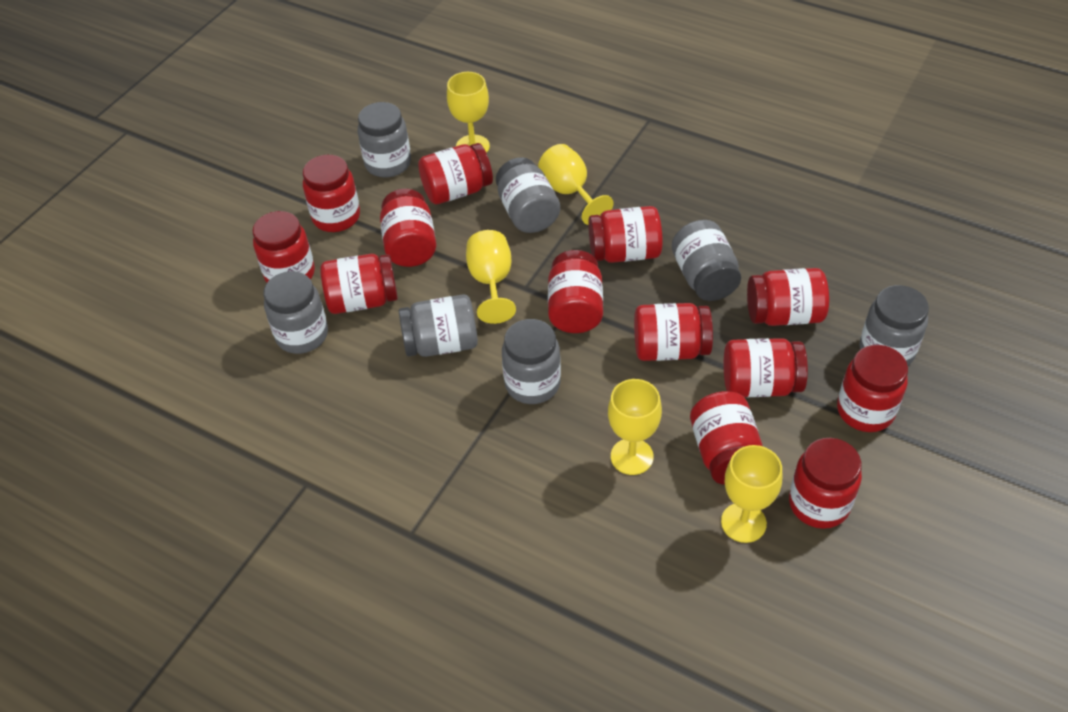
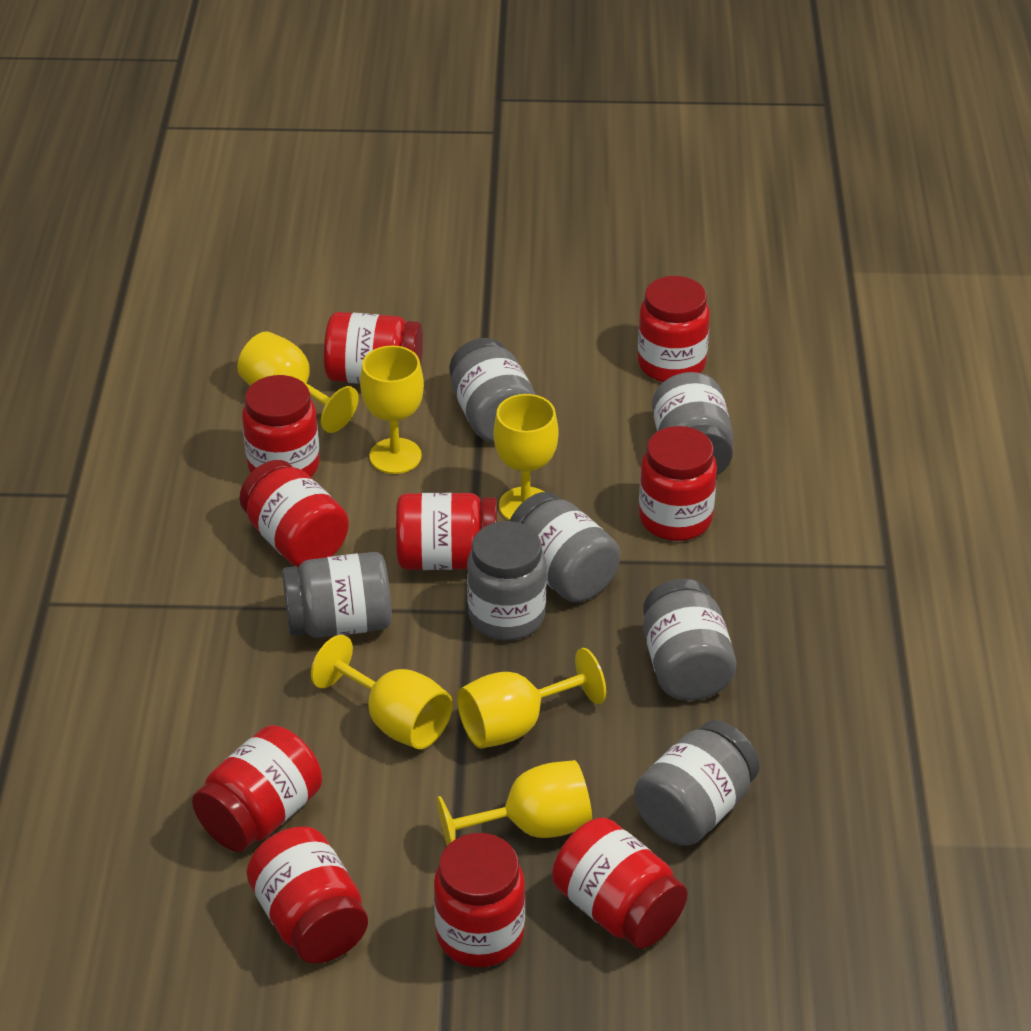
red jar: 13 -> 10
yellow goblet: 5 -> 6

